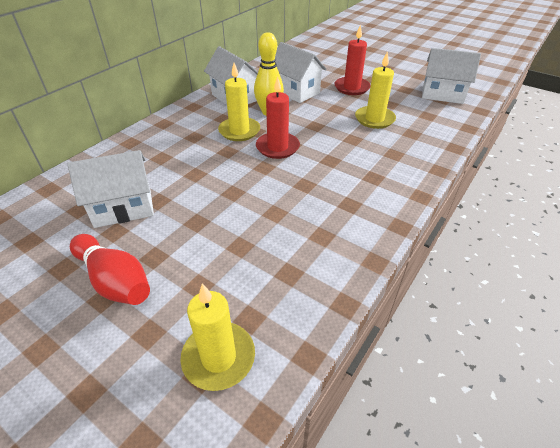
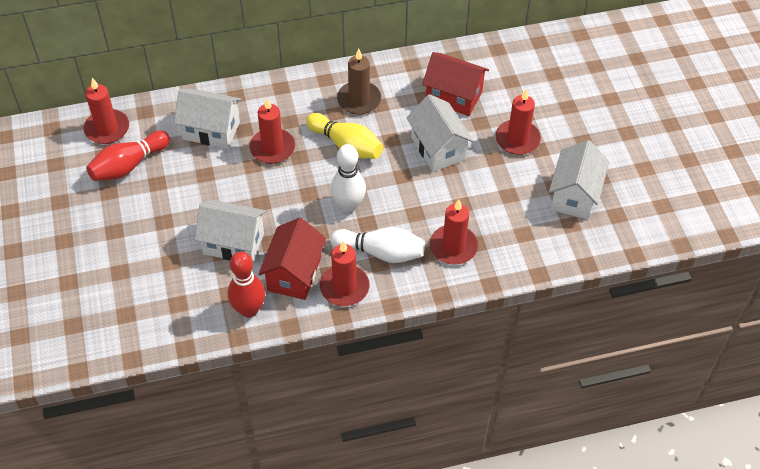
brown candle: 0 -> 1
red bowling pin: 1 -> 2
red candle: 2 -> 5
red house: 0 -> 2
white bowling pin: 0 -> 2
yellow candle: 3 -> 0

